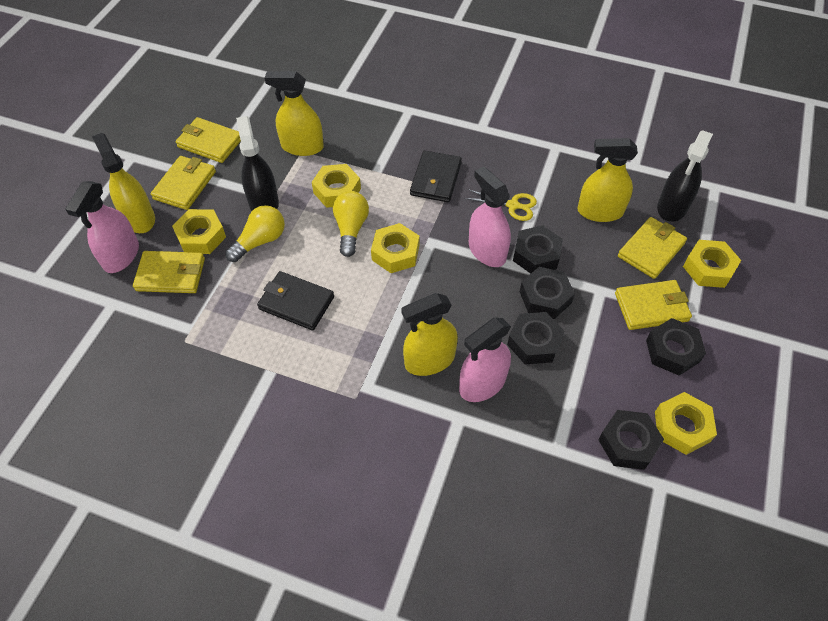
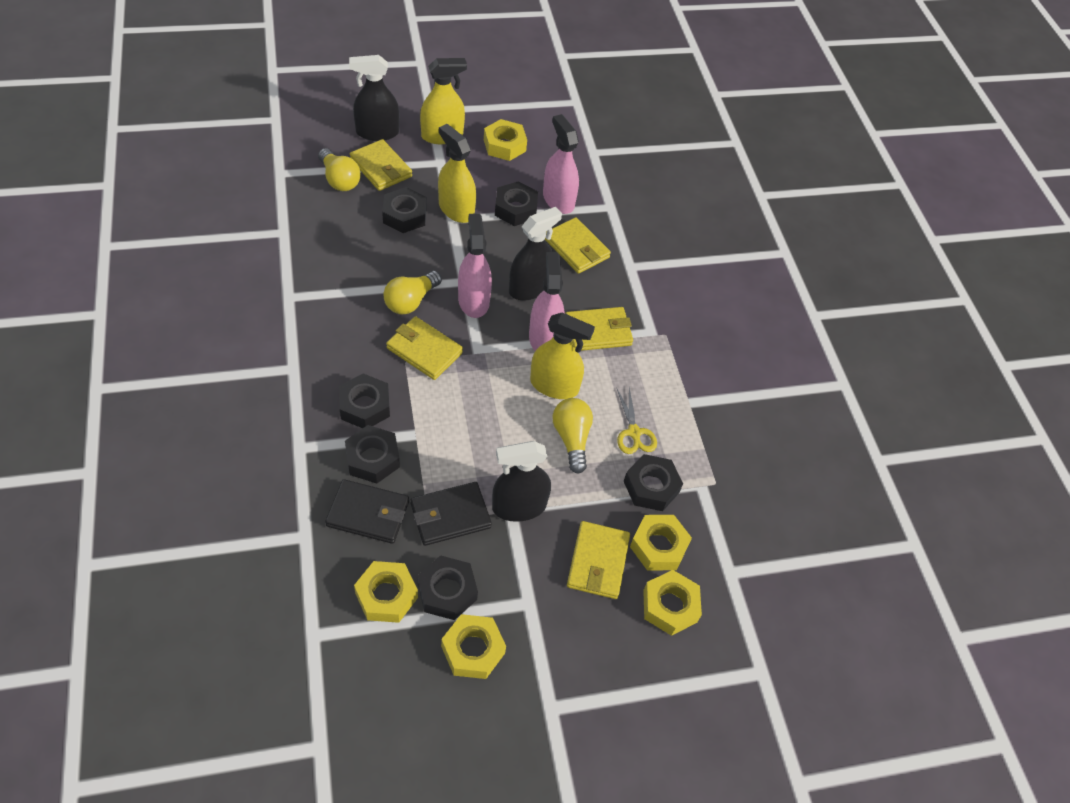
black nut: 5 -> 6
black spray bottle: 2 -> 3
yellow light bulb: 2 -> 3
yellow spray bottle: 4 -> 3

